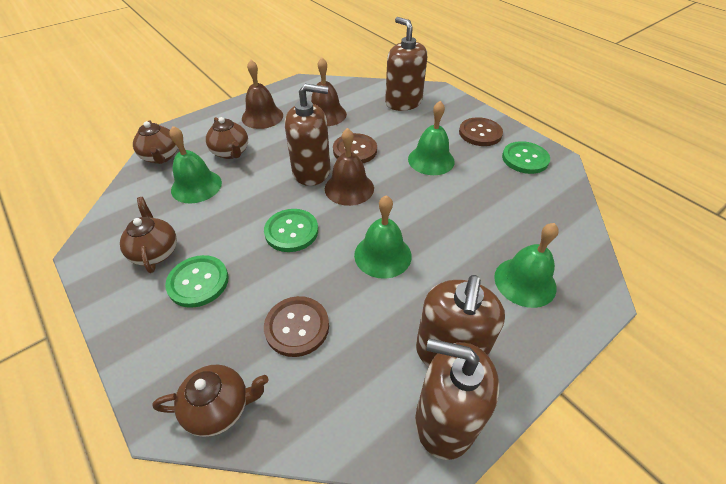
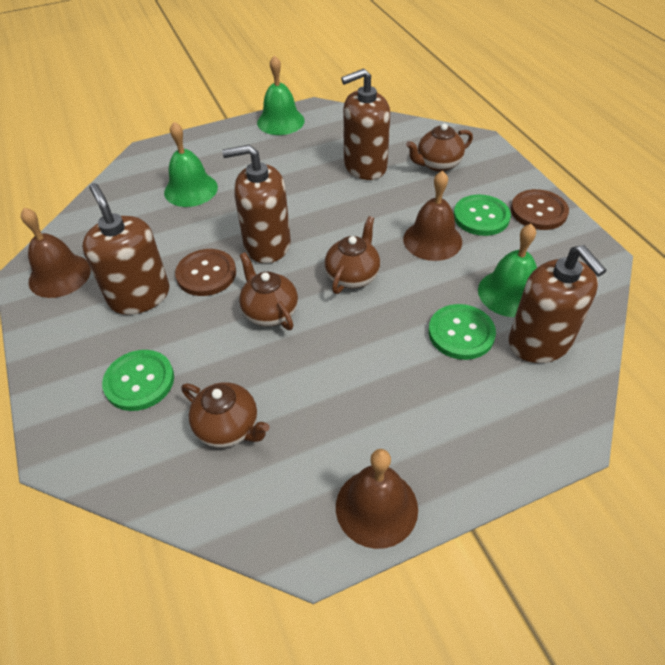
brown button: 3 -> 2
green bell: 4 -> 3

